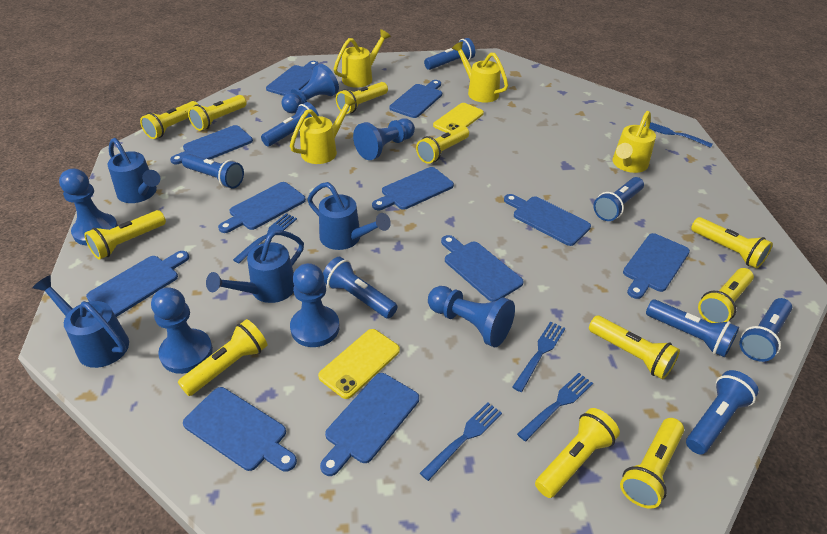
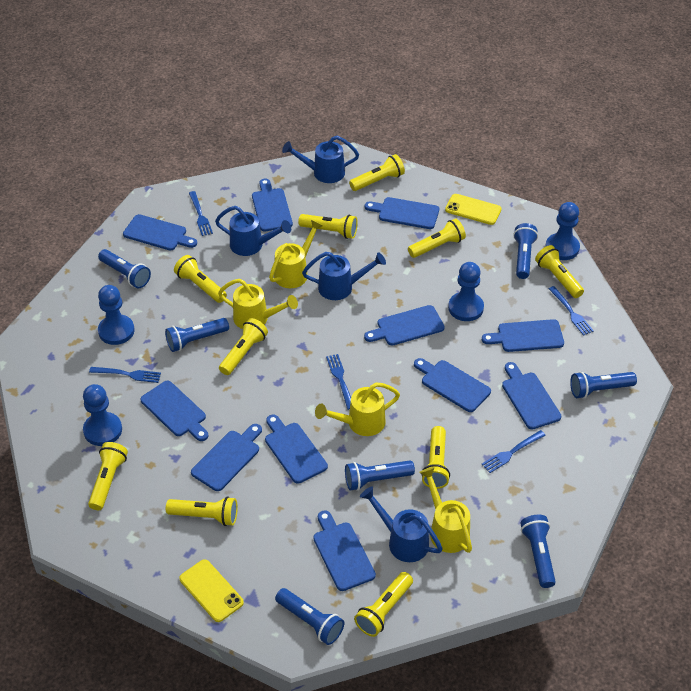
blue flashlight: 8 -> 7
blue pawn: 6 -> 4
yellow flashlight: 11 -> 10

